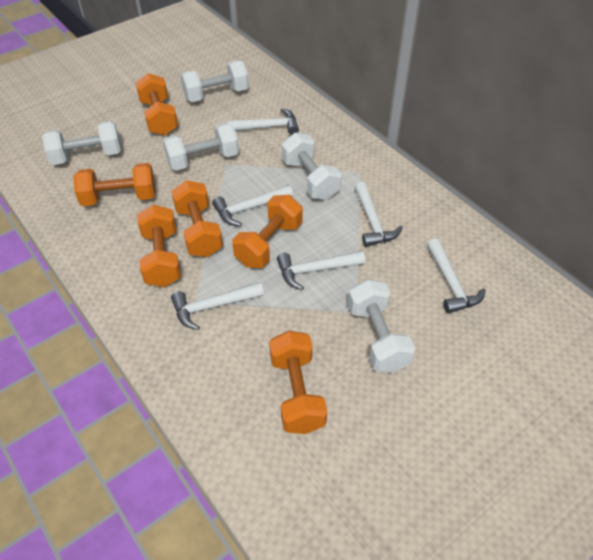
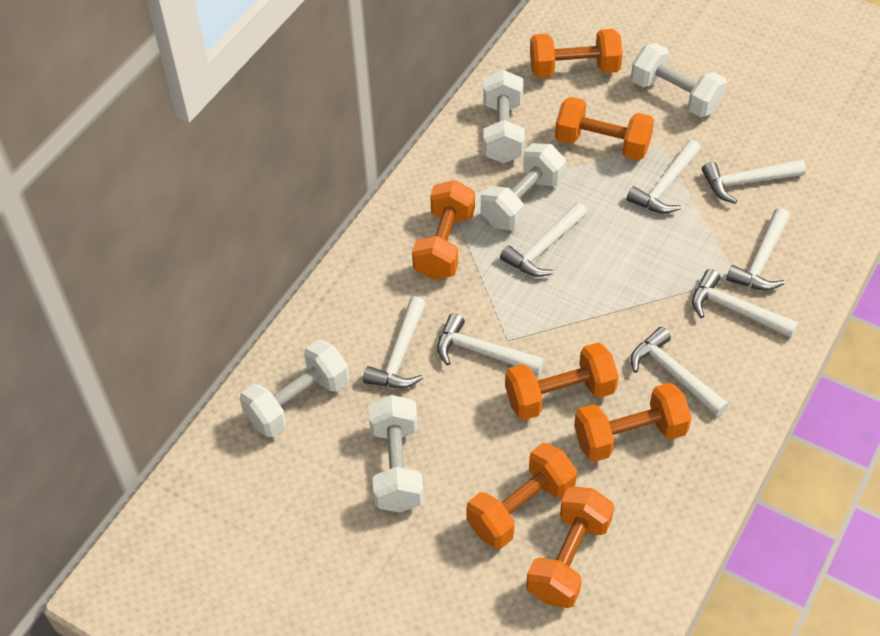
orange dumbbell: 6 -> 7
white hammer: 6 -> 8

